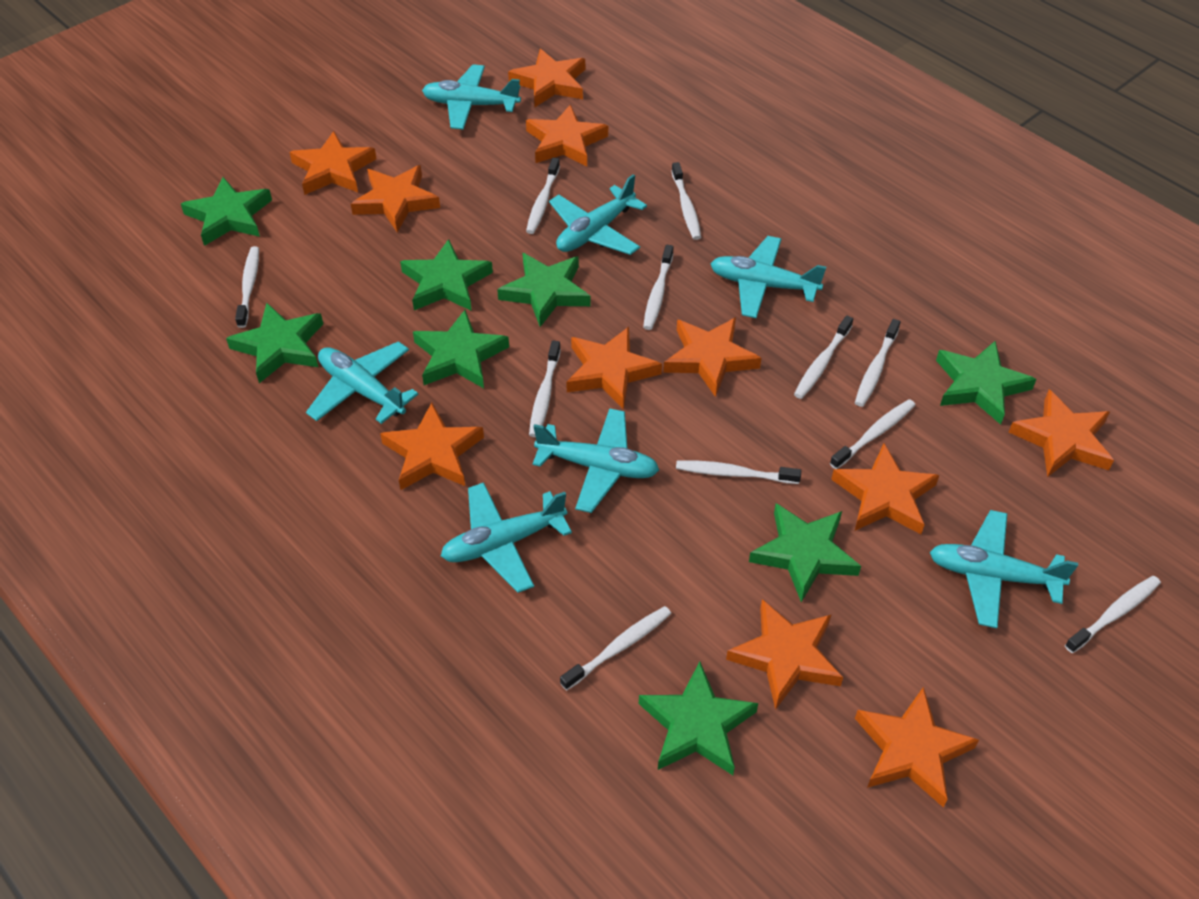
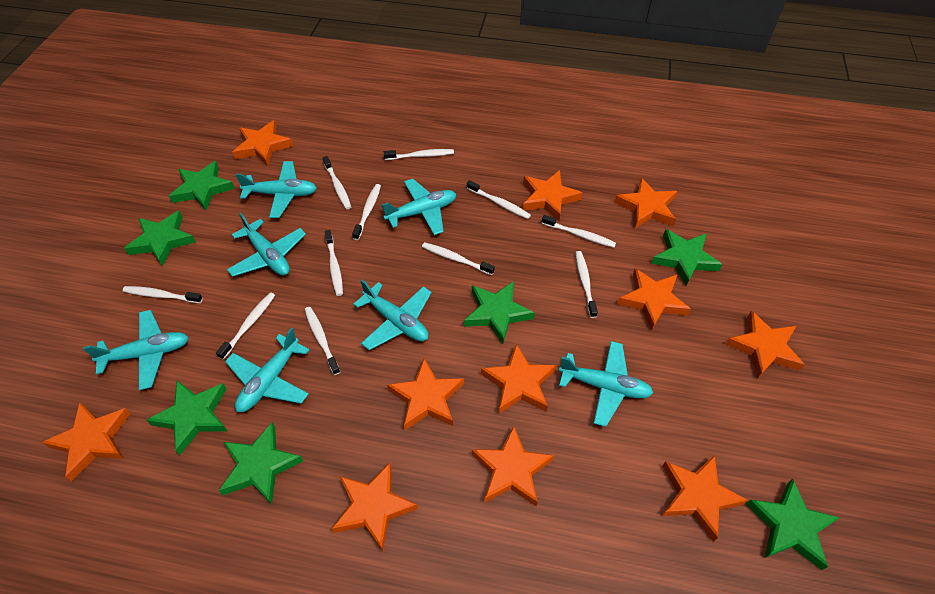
green star: 8 -> 7

